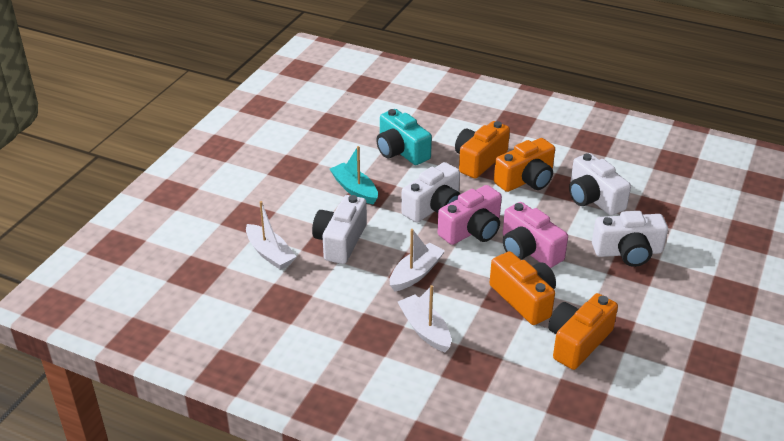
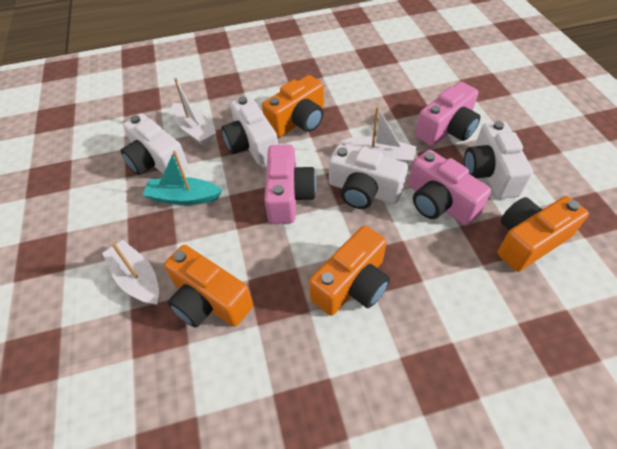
pink camera: 2 -> 3
turquoise camera: 1 -> 0

